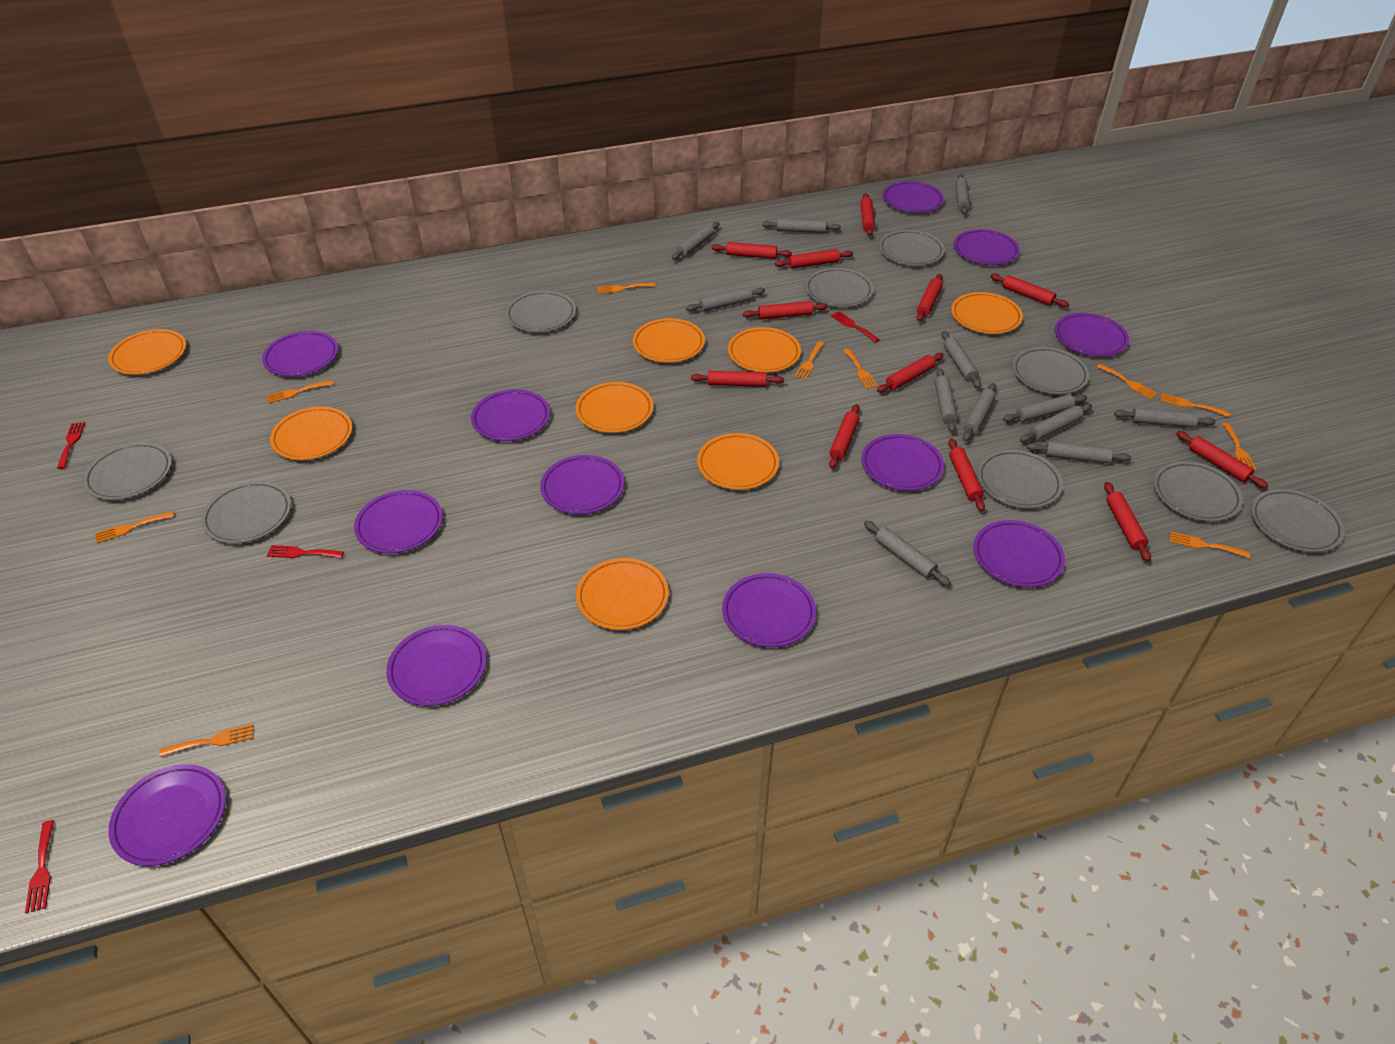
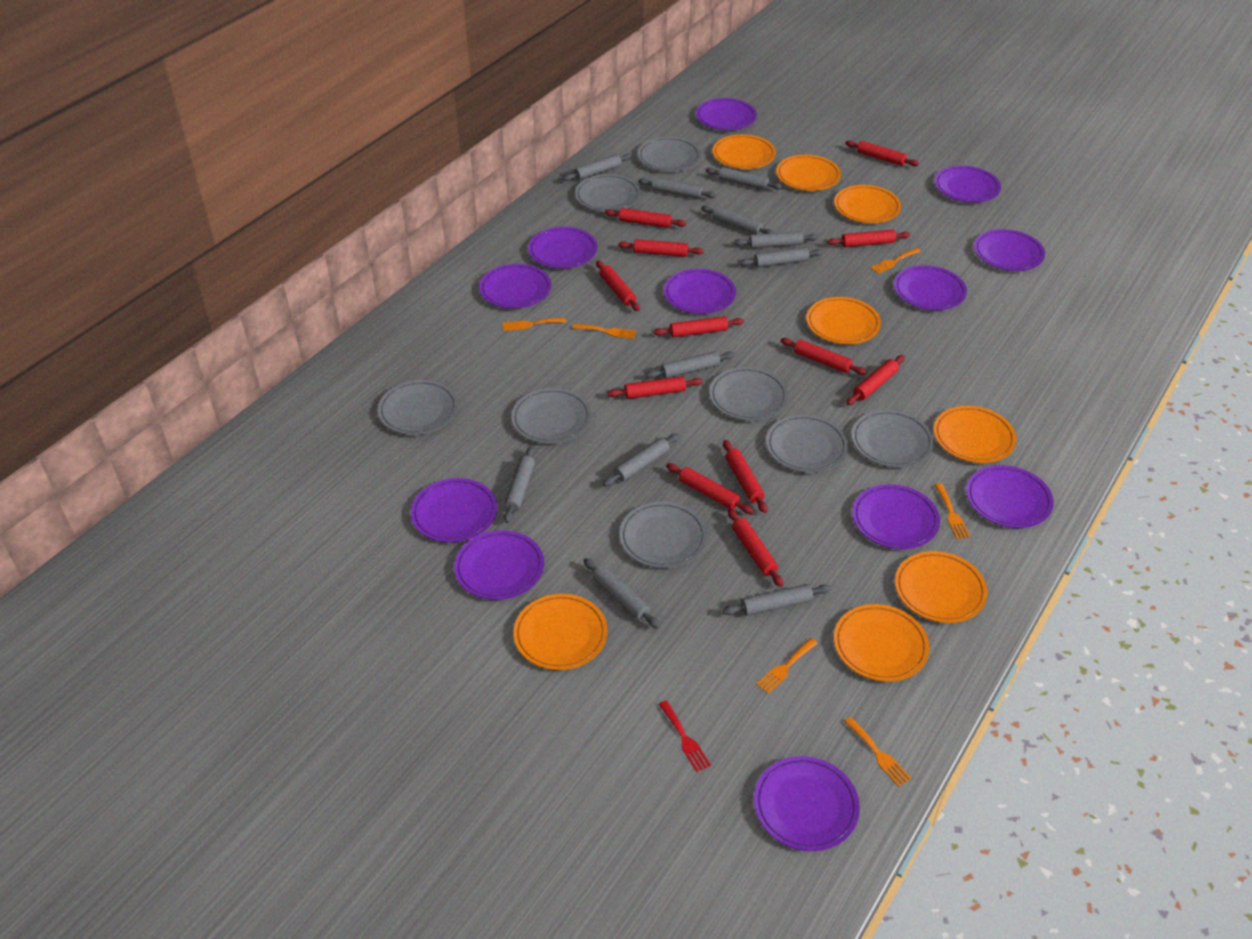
grey plate: 9 -> 8
grey rolling pin: 12 -> 11
orange fork: 10 -> 6
red fork: 4 -> 1

